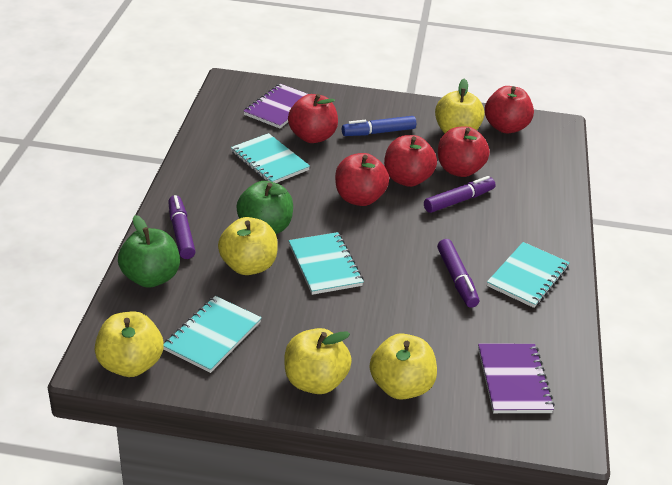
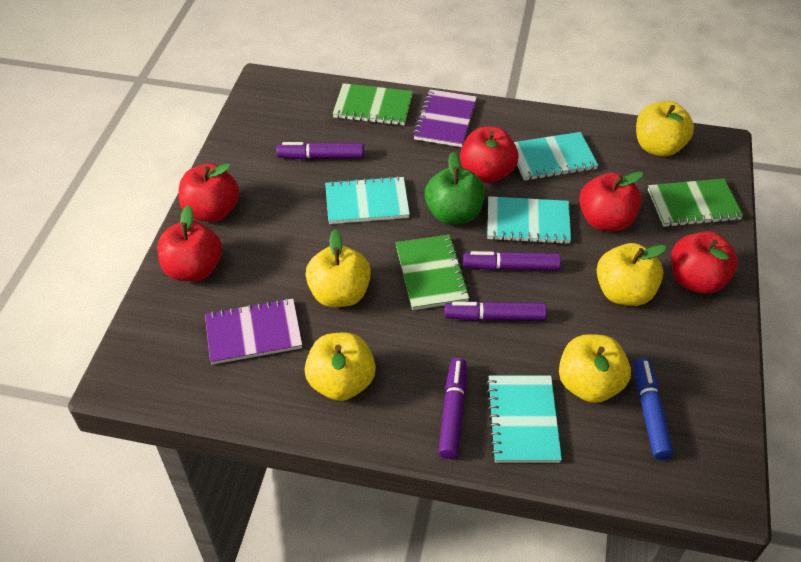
green apple: 2 -> 1
green notebook: 0 -> 3
purple marker: 3 -> 4

